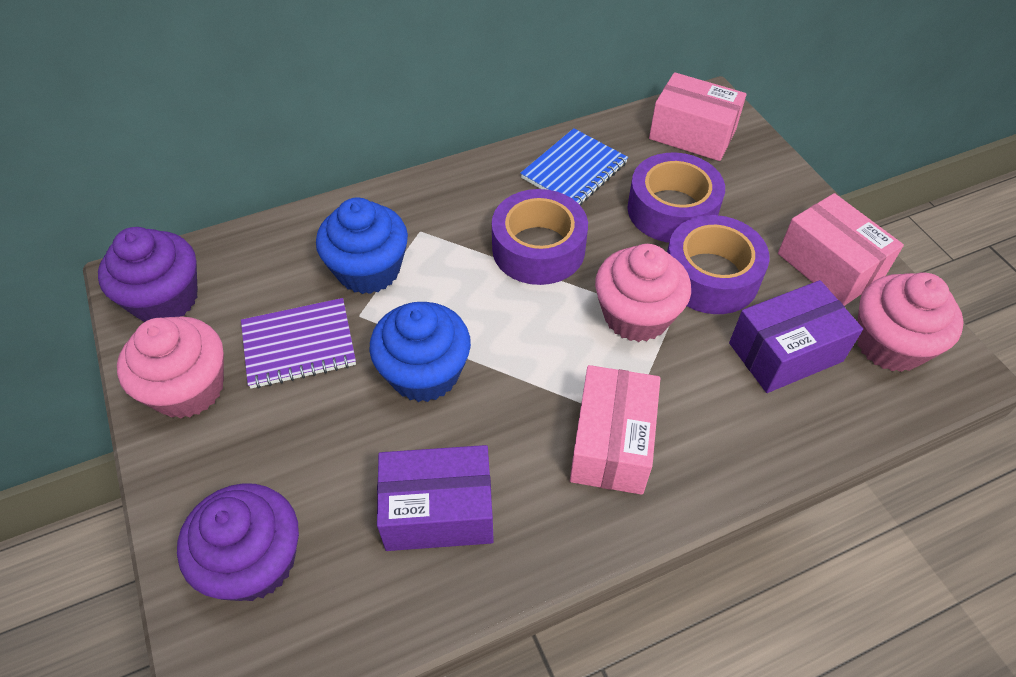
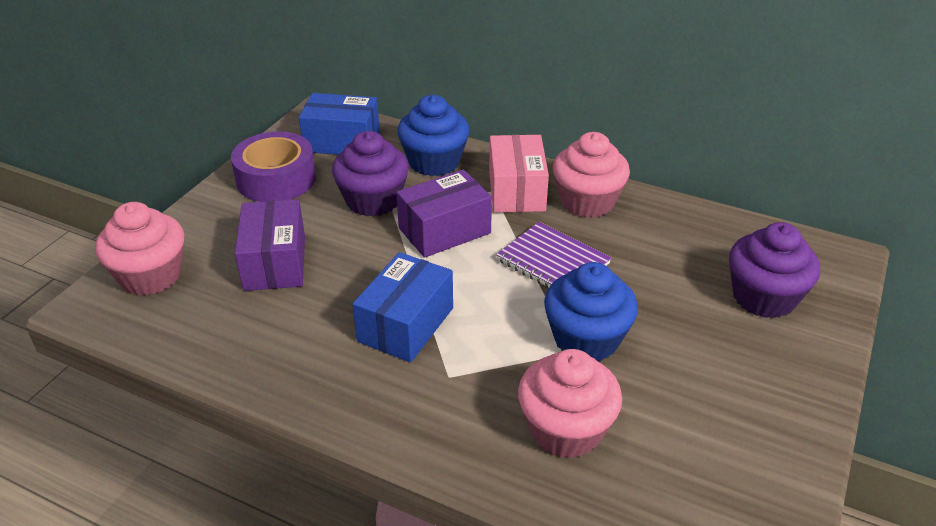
blue box: 0 -> 2
blue notebook: 1 -> 0
pink box: 3 -> 1
purple tape: 3 -> 1

